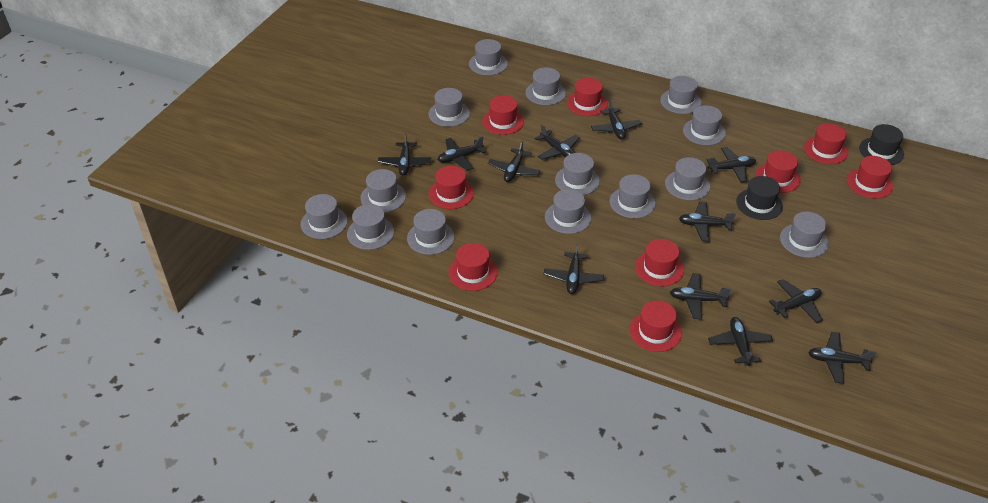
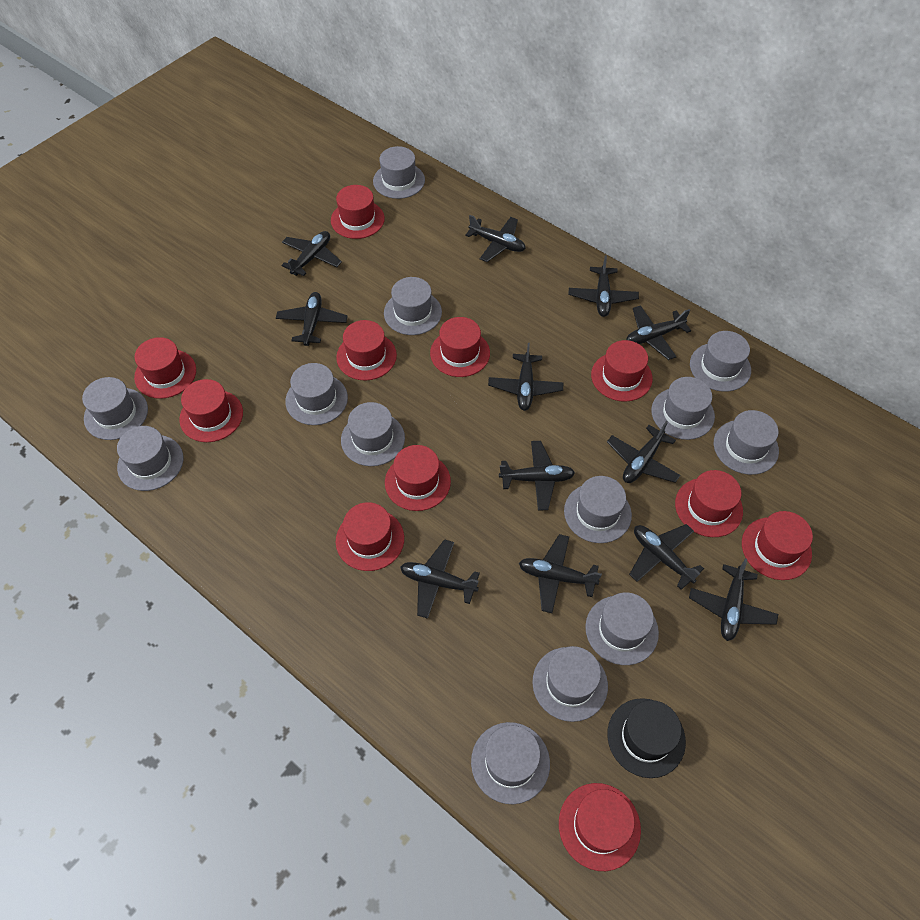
black hat: 2 -> 1
grey hat: 14 -> 13
red hat: 9 -> 11

